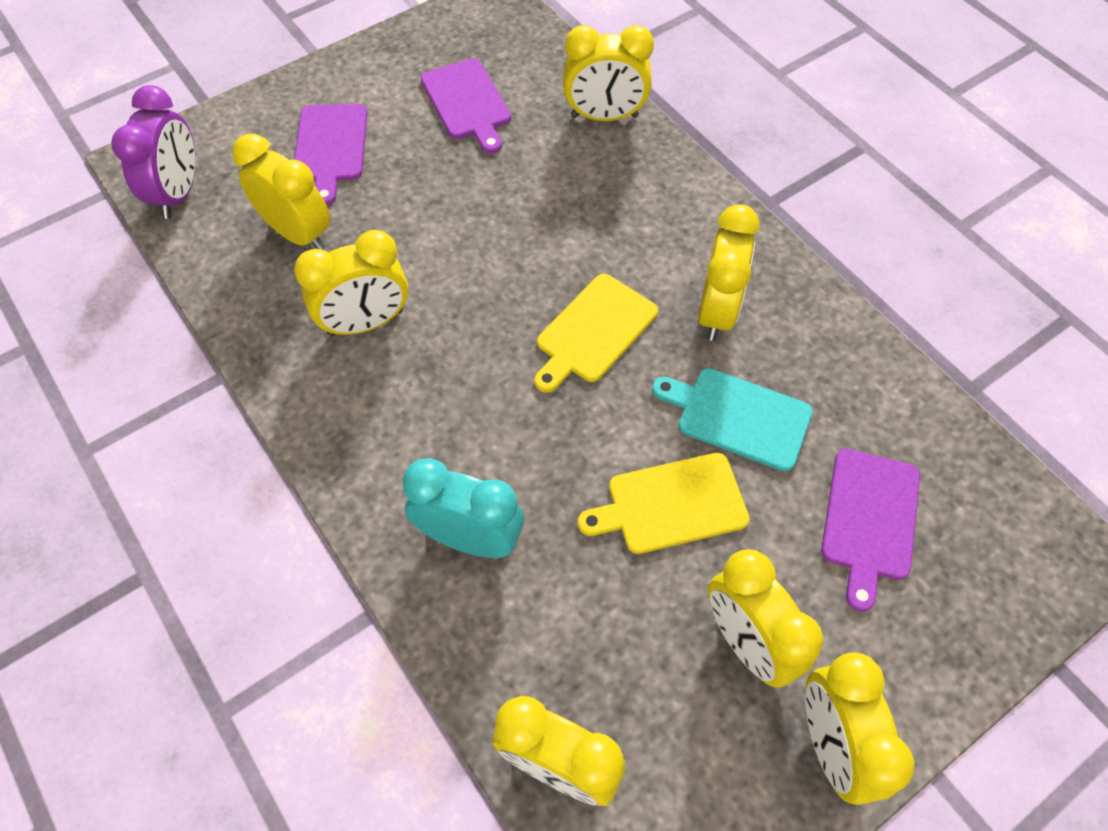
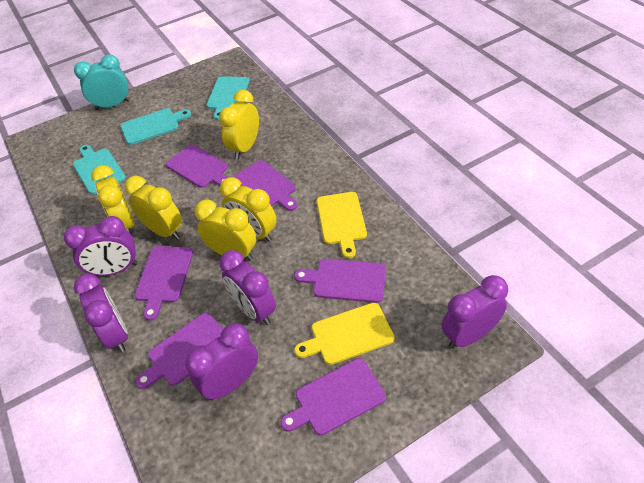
purple clock: 1 -> 5
purple cutting board: 3 -> 6
turquoise cutting board: 1 -> 3
yellow clock: 7 -> 5

